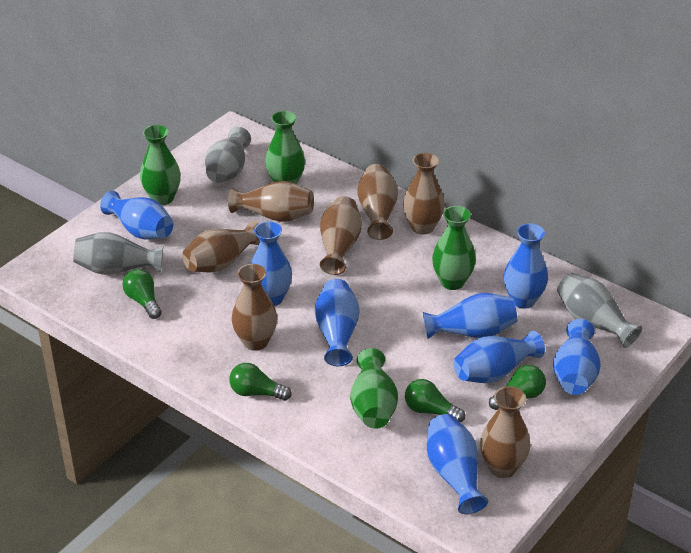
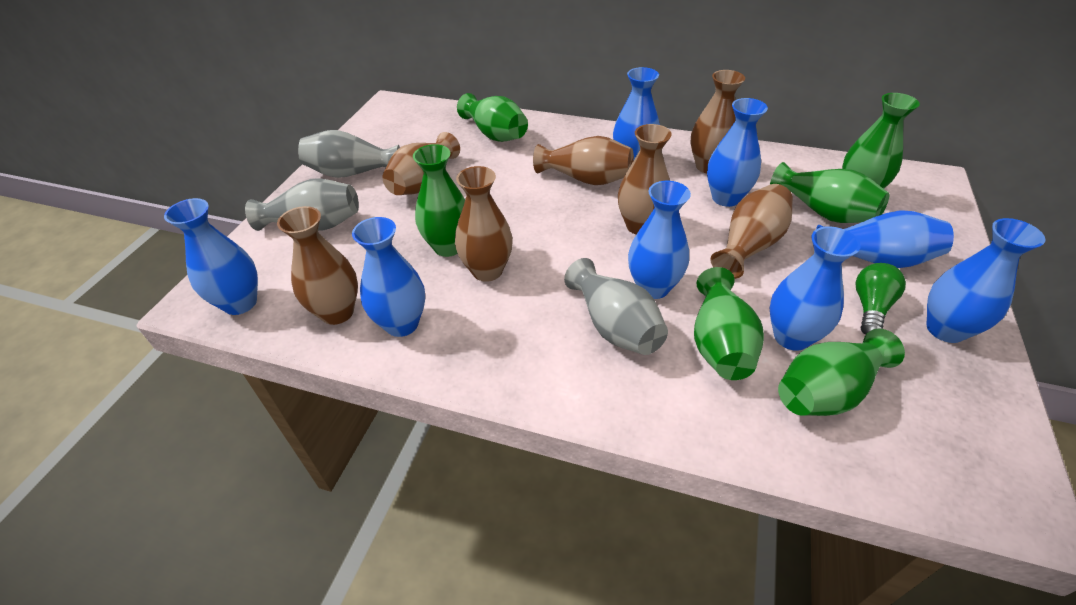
green light bulb: 4 -> 1
green vase: 4 -> 6

